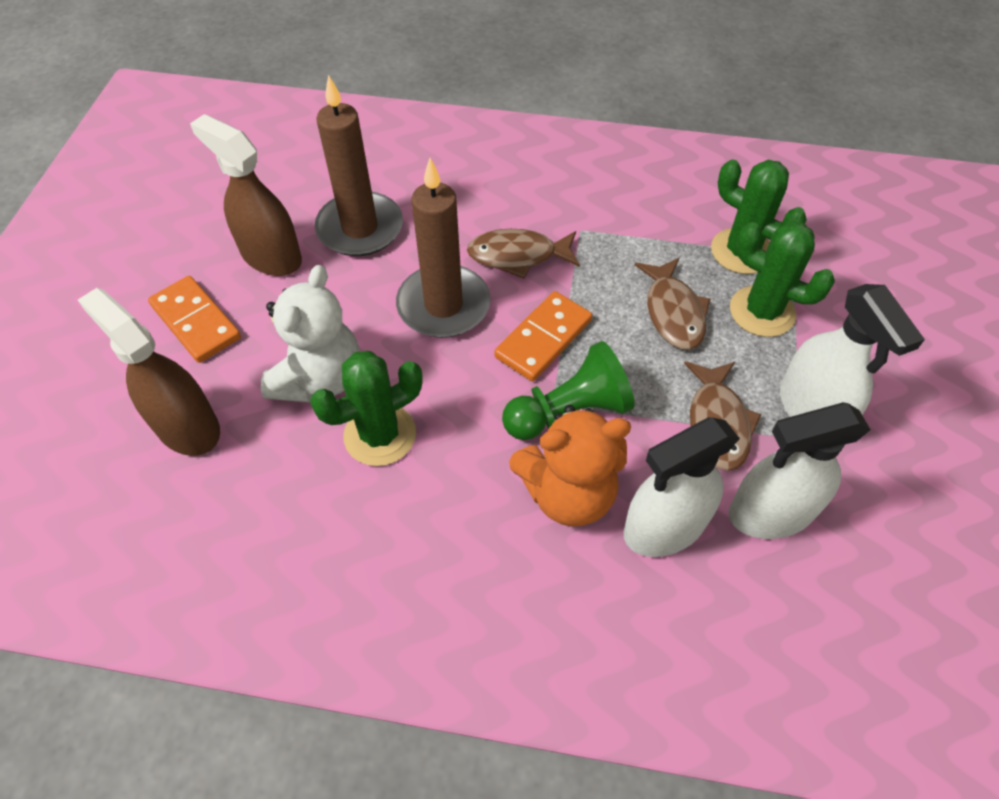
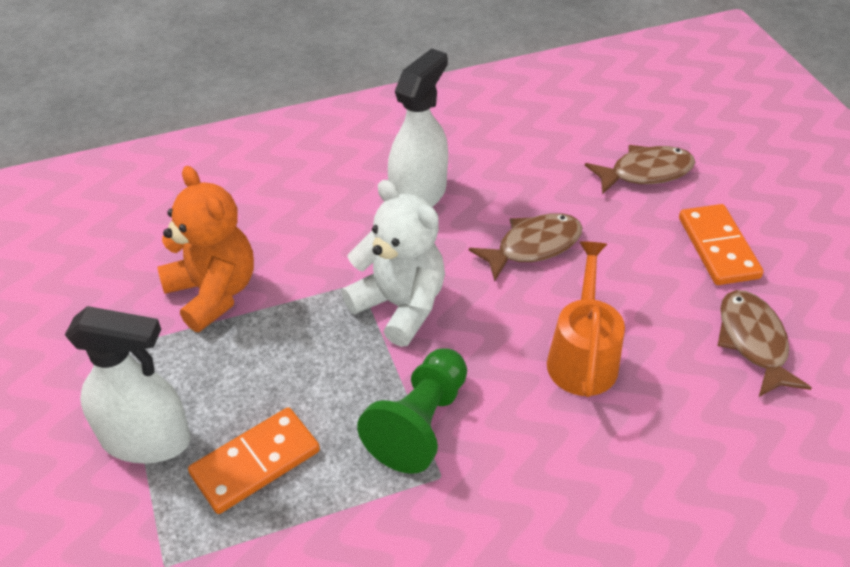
brown candle: 2 -> 0
brown spray bottle: 2 -> 0
green cactus: 3 -> 0
orange watering can: 0 -> 1
white spray bottle: 3 -> 2

